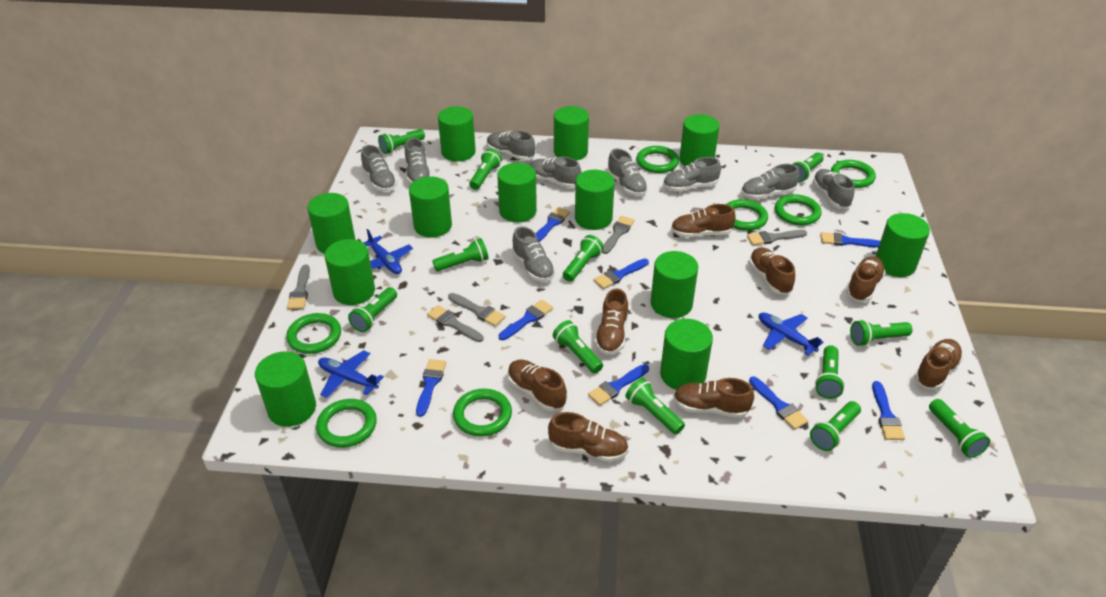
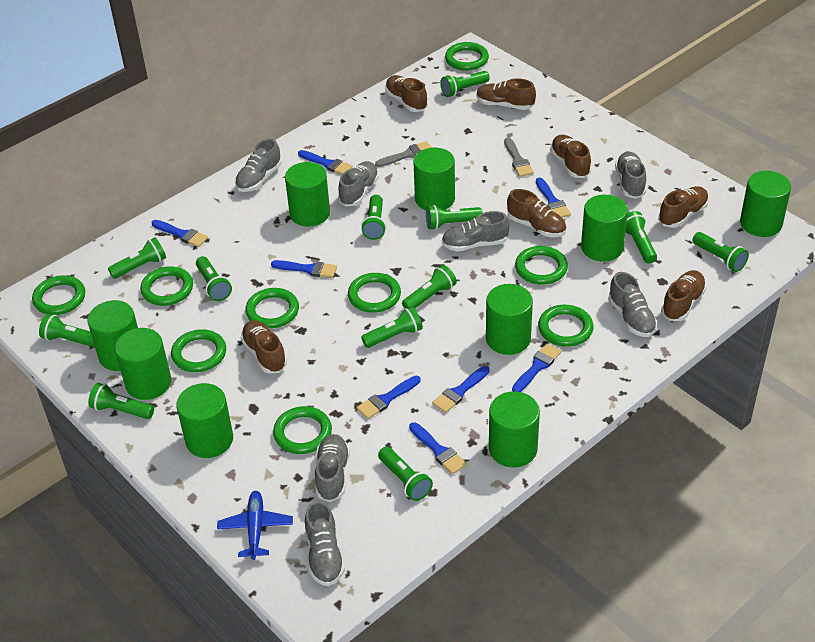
blue plane: 3 -> 1
brown shoe: 8 -> 7
green cylinder: 12 -> 9
green ring: 7 -> 9
grey brush: 5 -> 2
grey shoe: 9 -> 7

